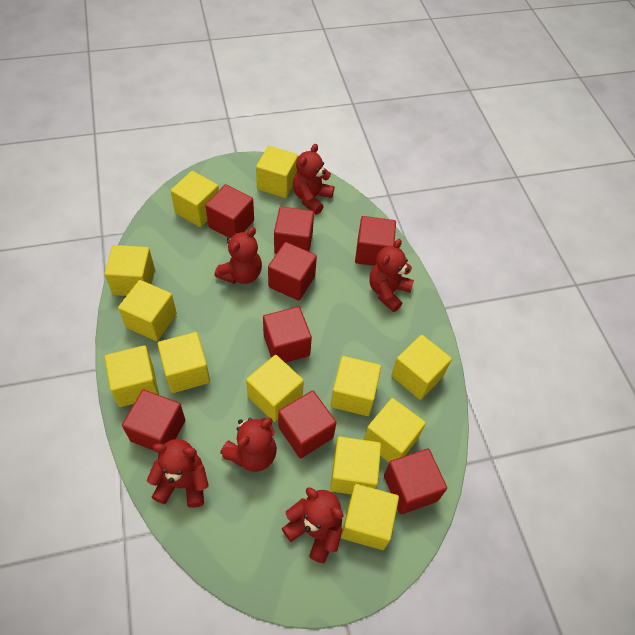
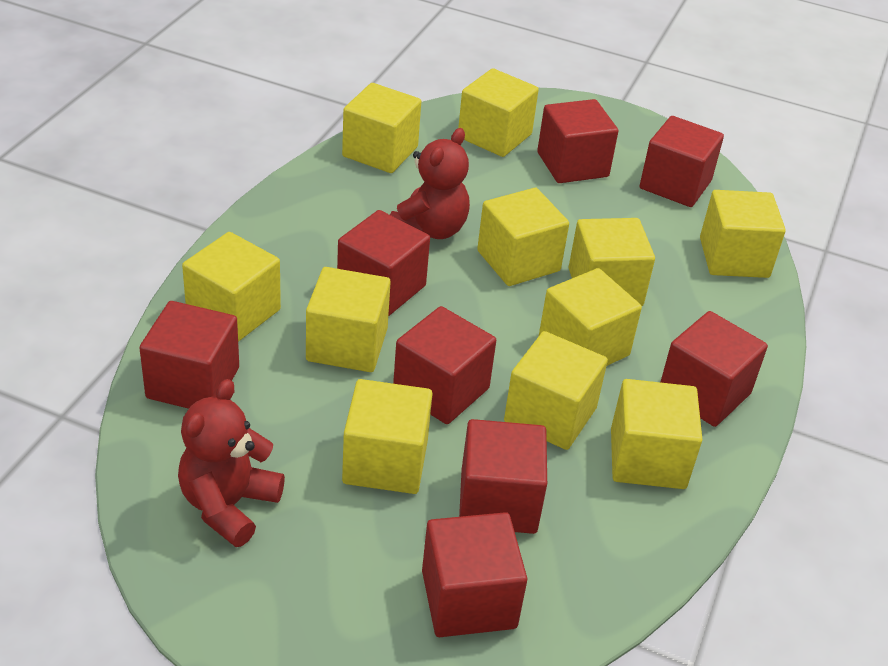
red teddy bear: 6 -> 2
yellow cube: 12 -> 11

